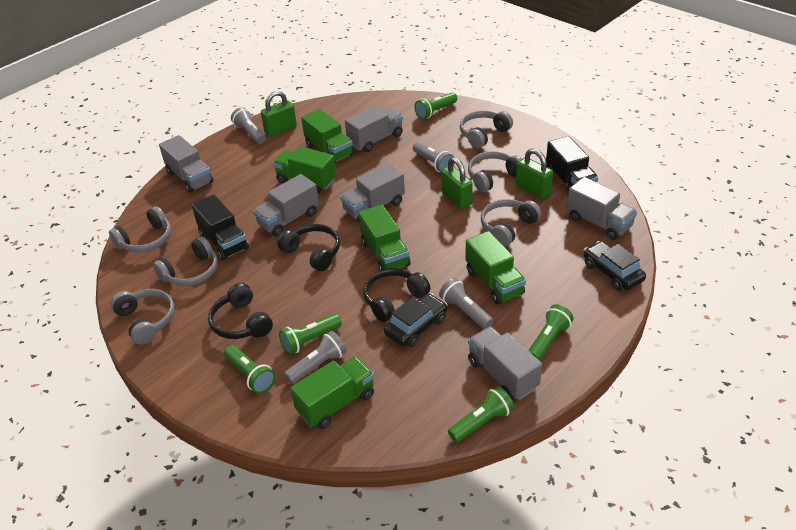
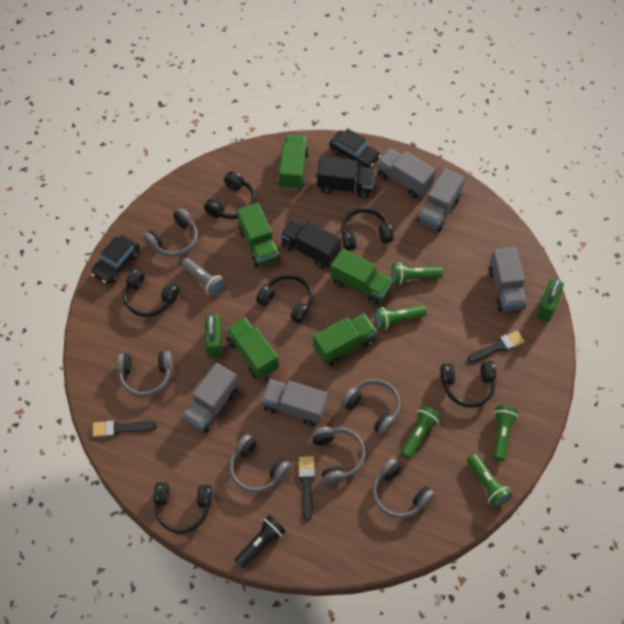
black brush: 0 -> 3
black flashlight: 0 -> 1
black headphones: 3 -> 6
green padlock: 3 -> 2
grey flashlight: 4 -> 1
grey truck: 6 -> 5

